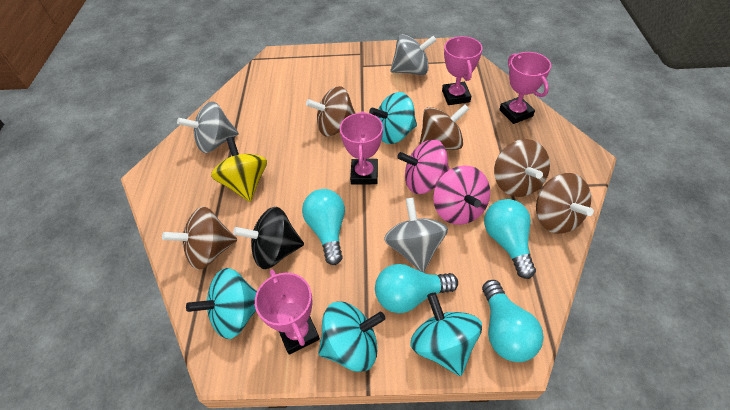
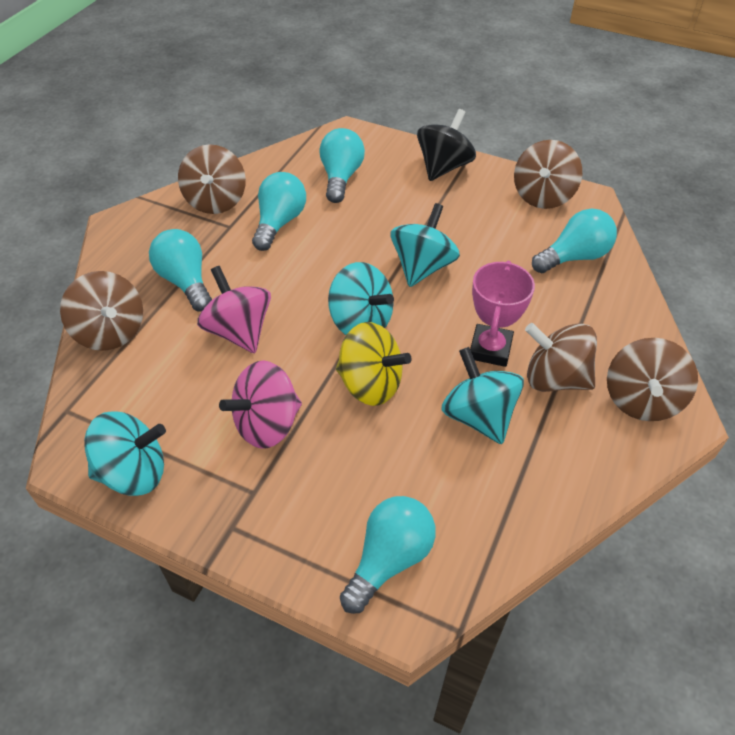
grey spinning top: 3 -> 0
pink trophy: 4 -> 1
turquoise light bulb: 4 -> 5

